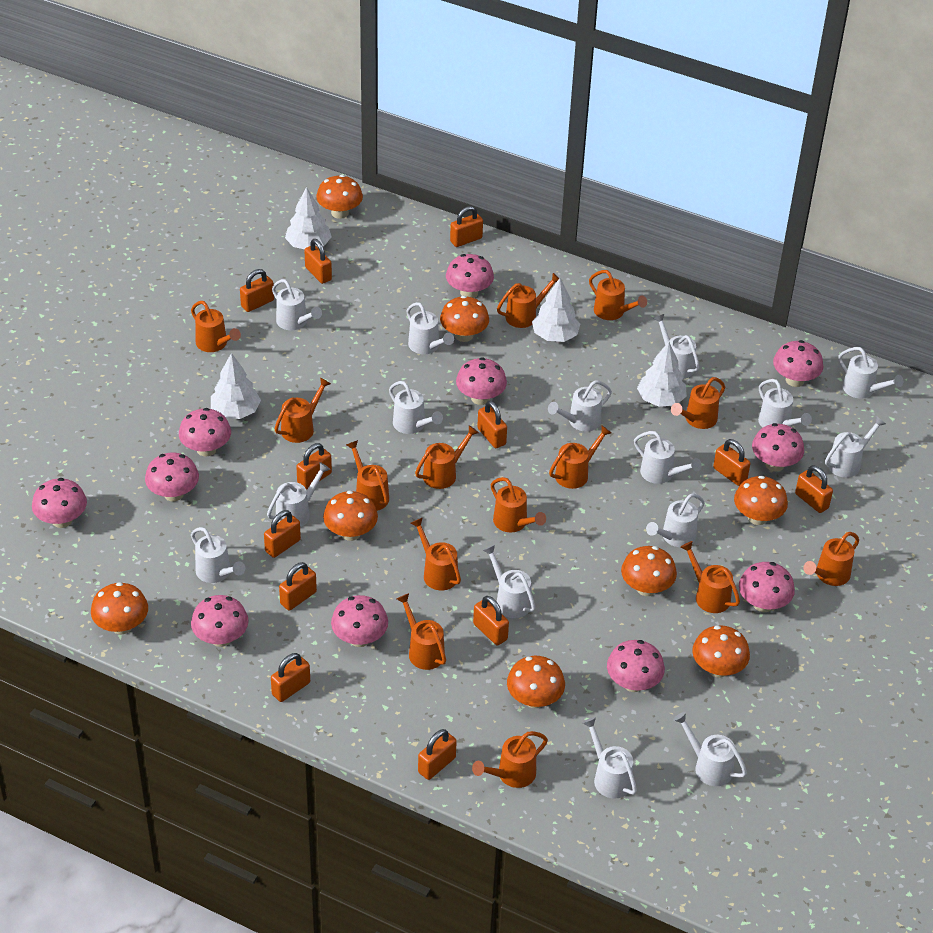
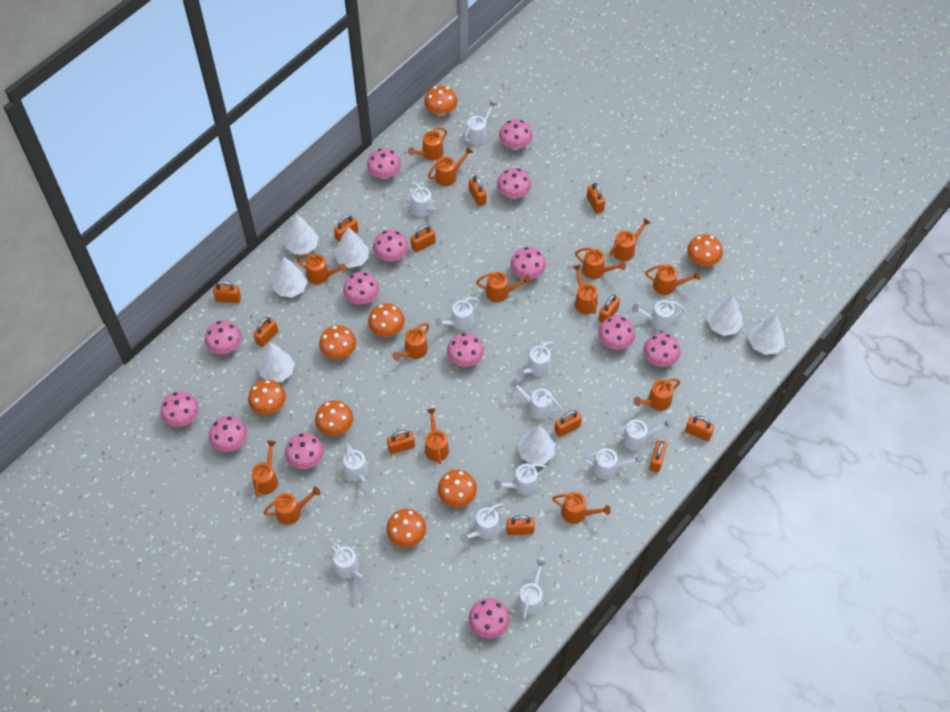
pink mushroom: 11 -> 14
white tree: 4 -> 7
white watering can: 15 -> 13

